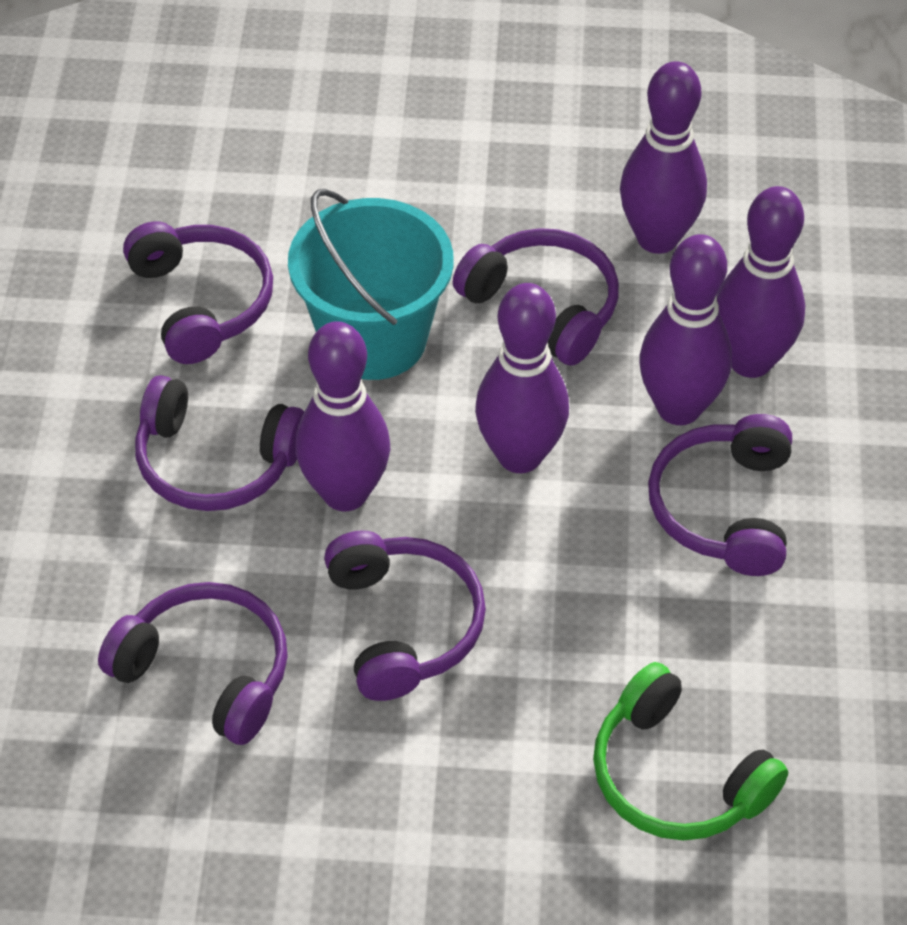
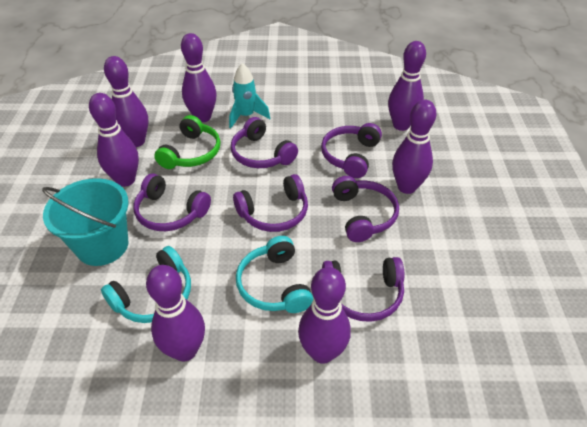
purple bowling pin: 5 -> 7
turquoise headphones: 0 -> 2
turquoise rocket: 0 -> 1

